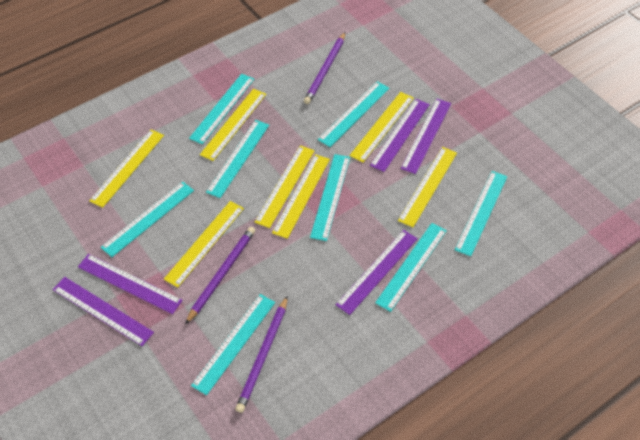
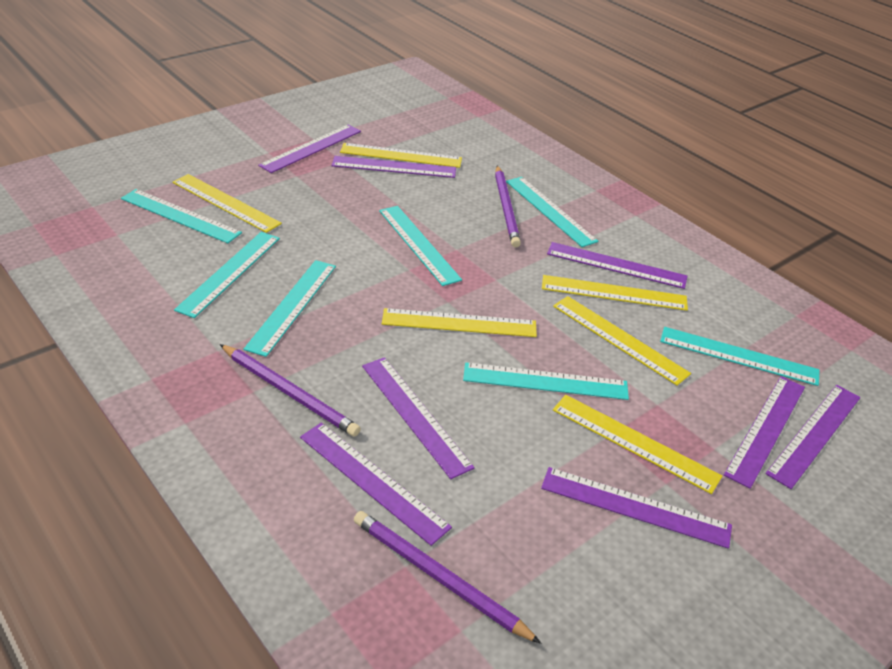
purple ruler: 5 -> 8
turquoise ruler: 8 -> 7
yellow ruler: 7 -> 6

